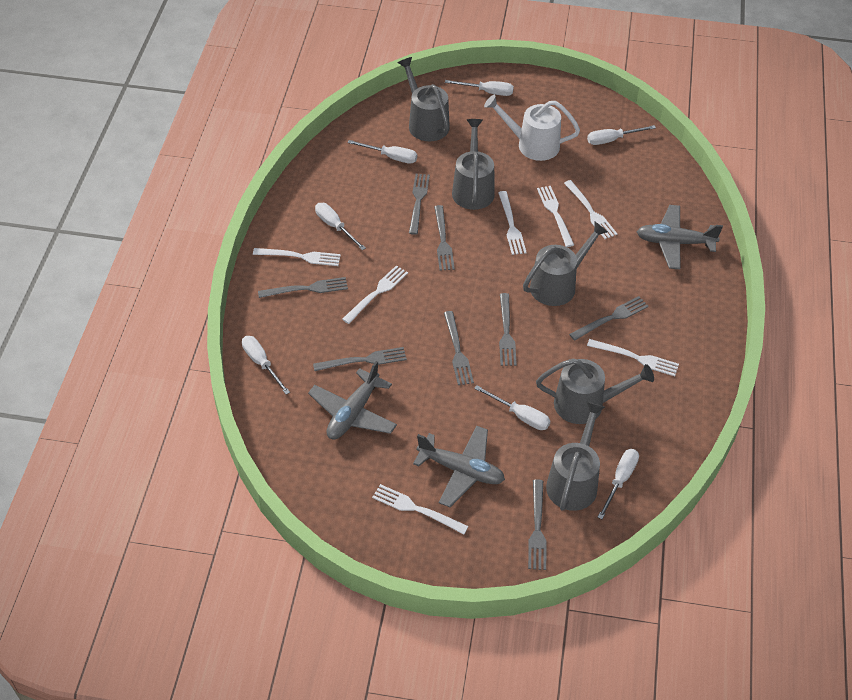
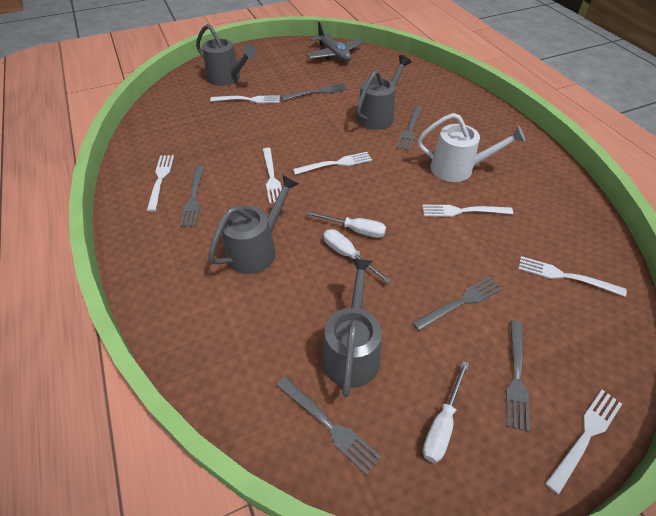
grey fork: 8 -> 6
grey plane: 3 -> 1
grey watering can: 5 -> 4
white screwdriver: 7 -> 3

